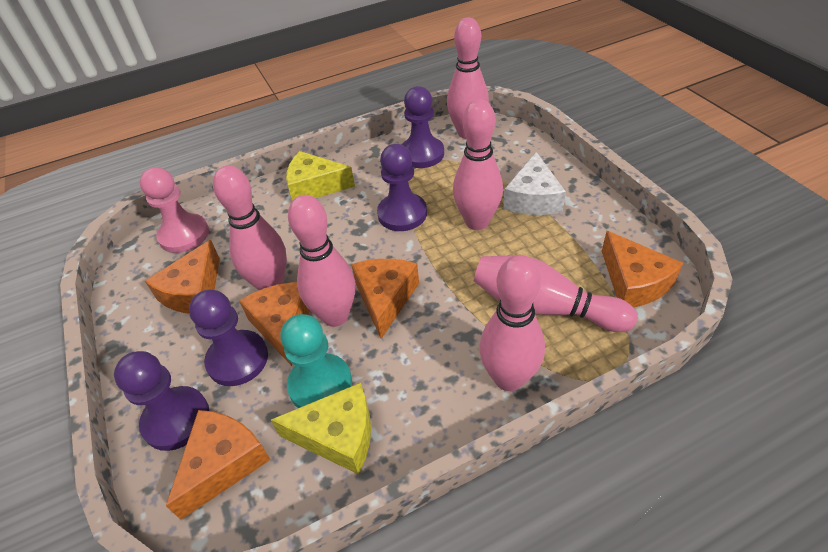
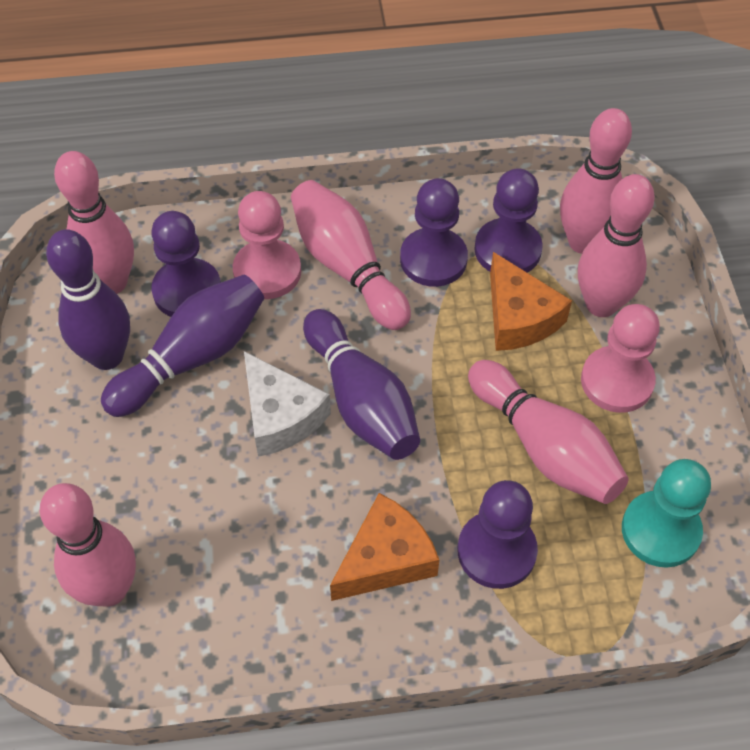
orange cheese: 5 -> 2
pink pawn: 1 -> 2
purple bowling pin: 0 -> 3
yellow cheese: 2 -> 0

